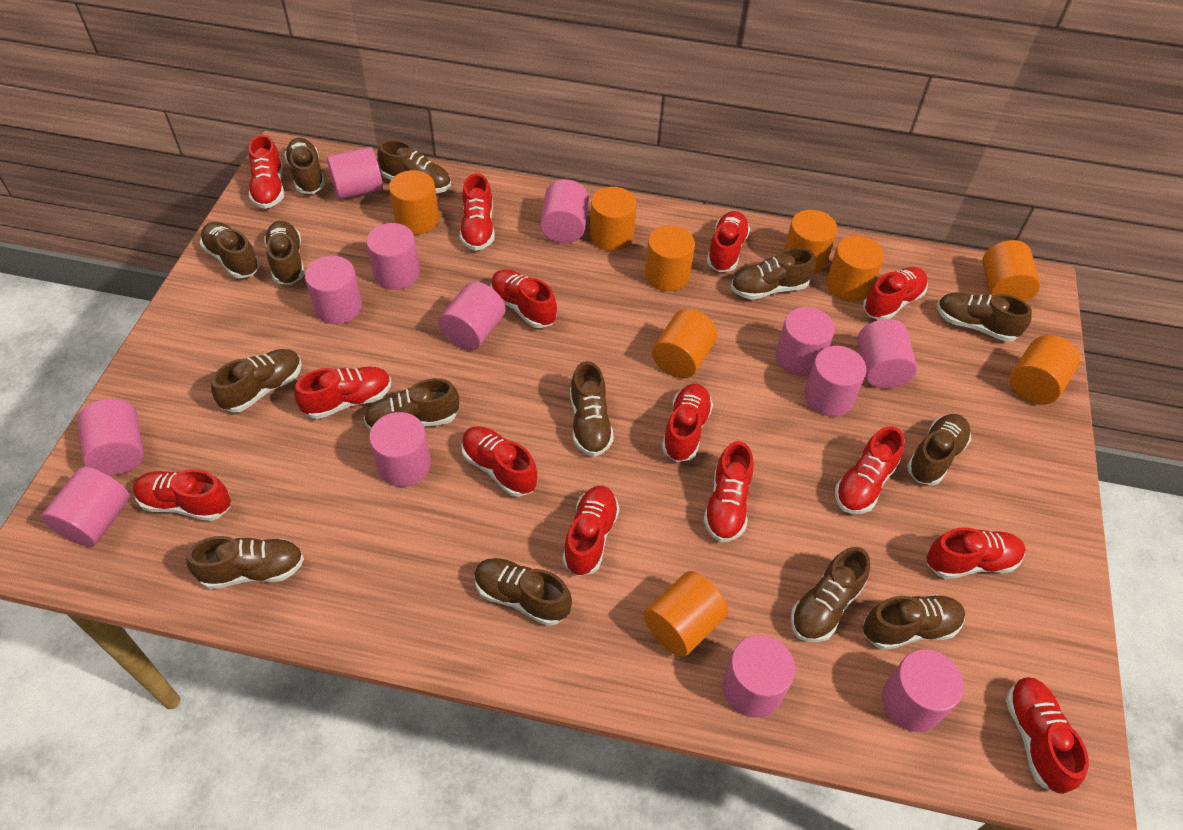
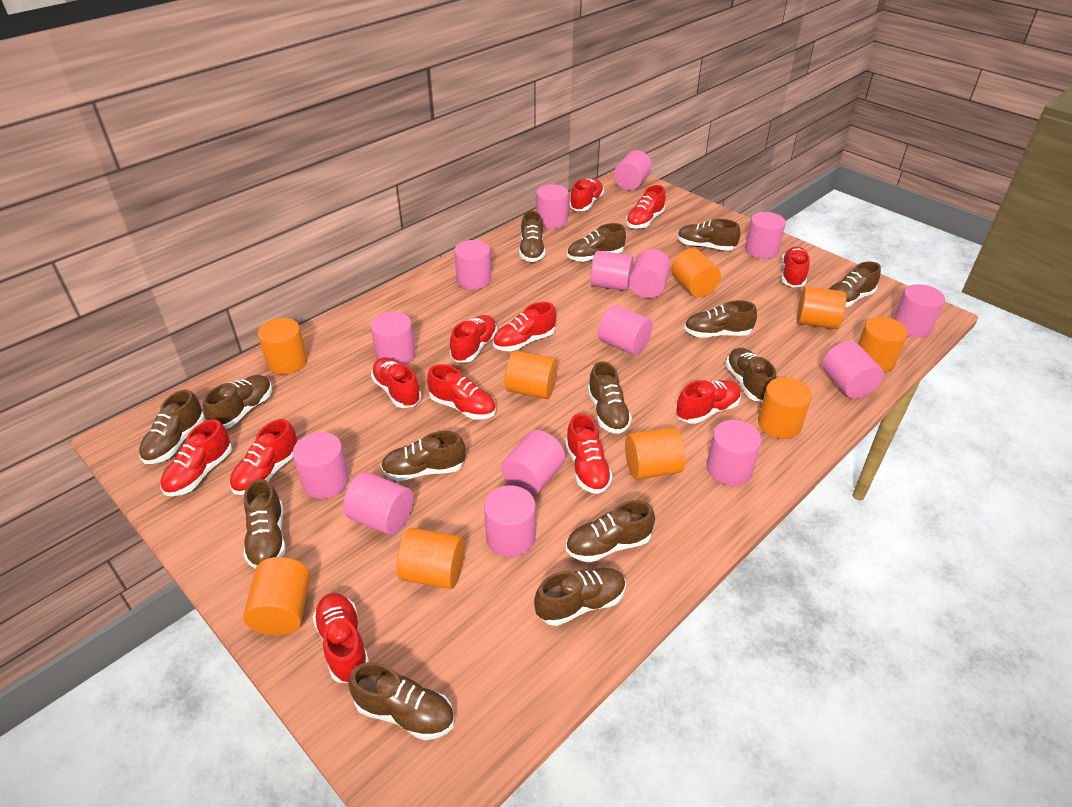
pink cylinder: 13 -> 15
red shoe: 14 -> 12

